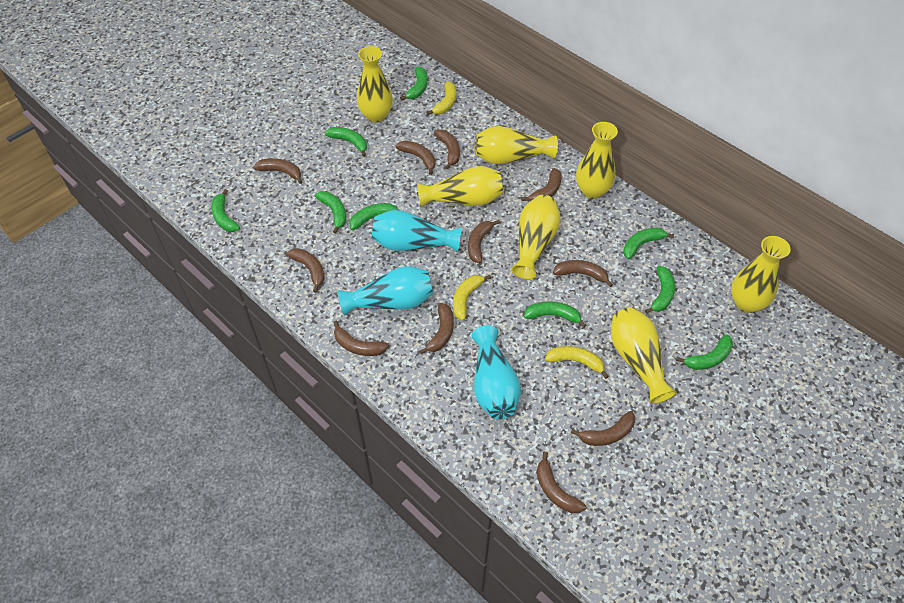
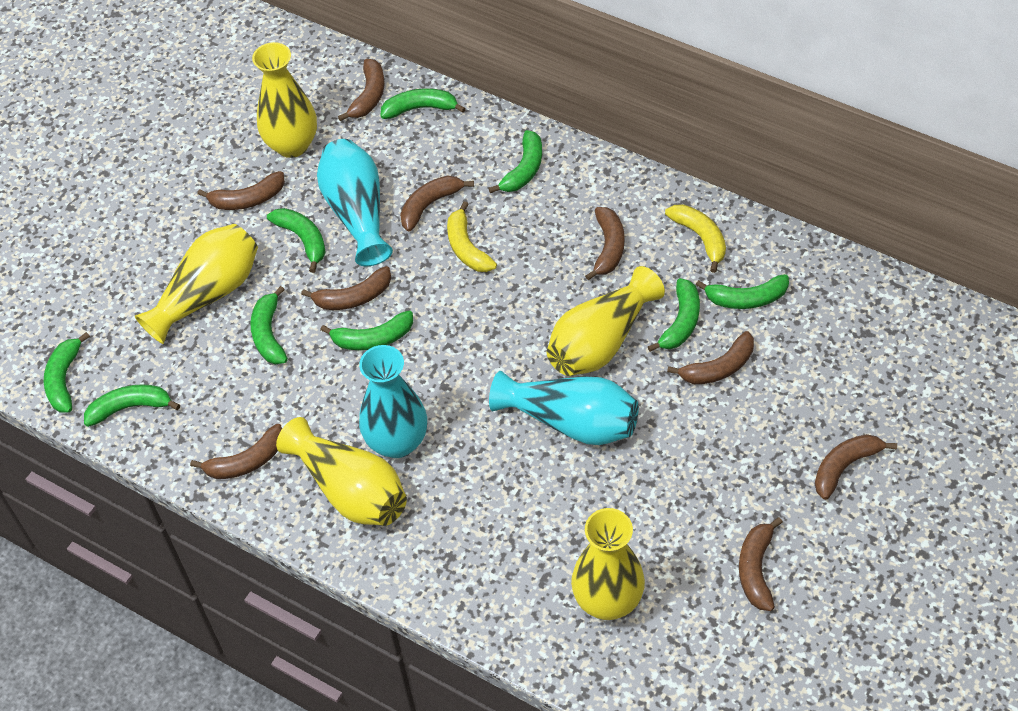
brown banana: 11 -> 9
yellow banana: 3 -> 2
yellow vase: 7 -> 5

